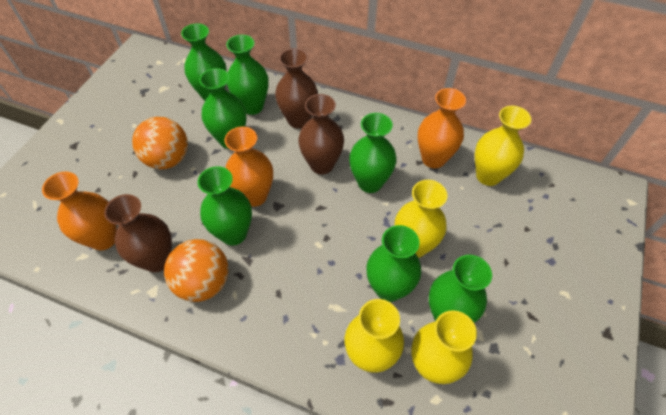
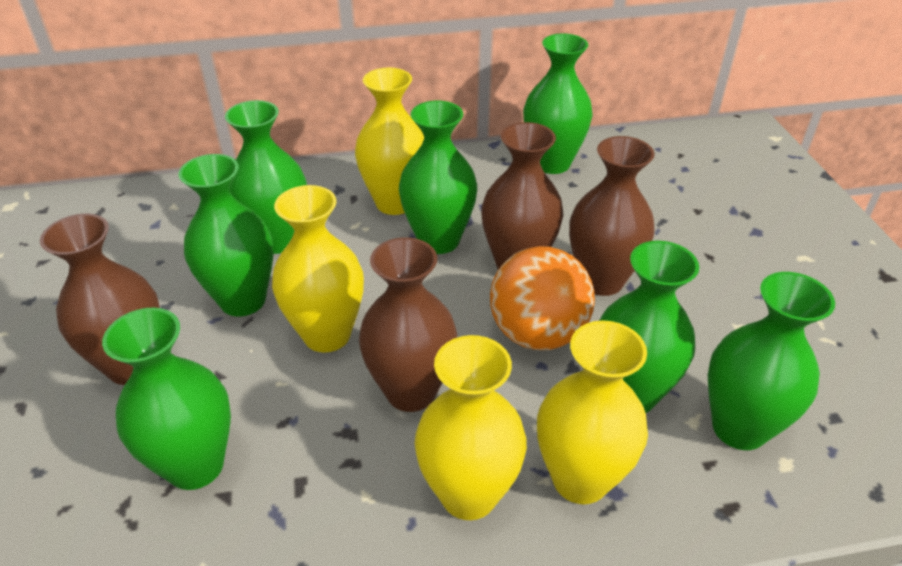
brown vase: 3 -> 4
orange ball: 2 -> 1
orange vase: 3 -> 0

